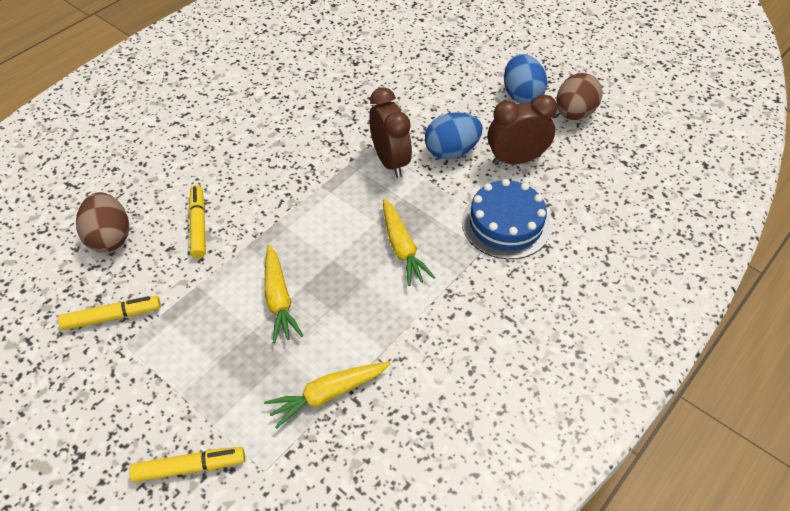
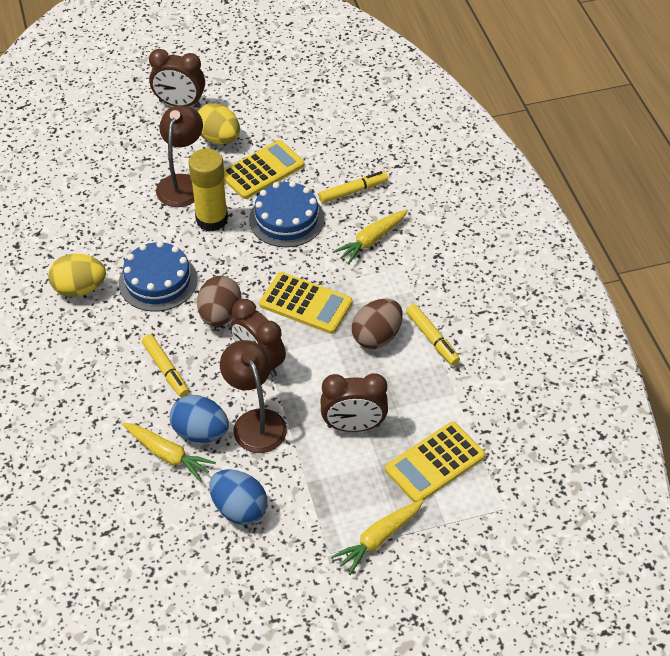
blue cake: 1 -> 2
brown clock: 2 -> 3
brown lamp: 0 -> 2
yellow calculator: 0 -> 3
yellow egg: 0 -> 2
yellow glue stick: 0 -> 1

